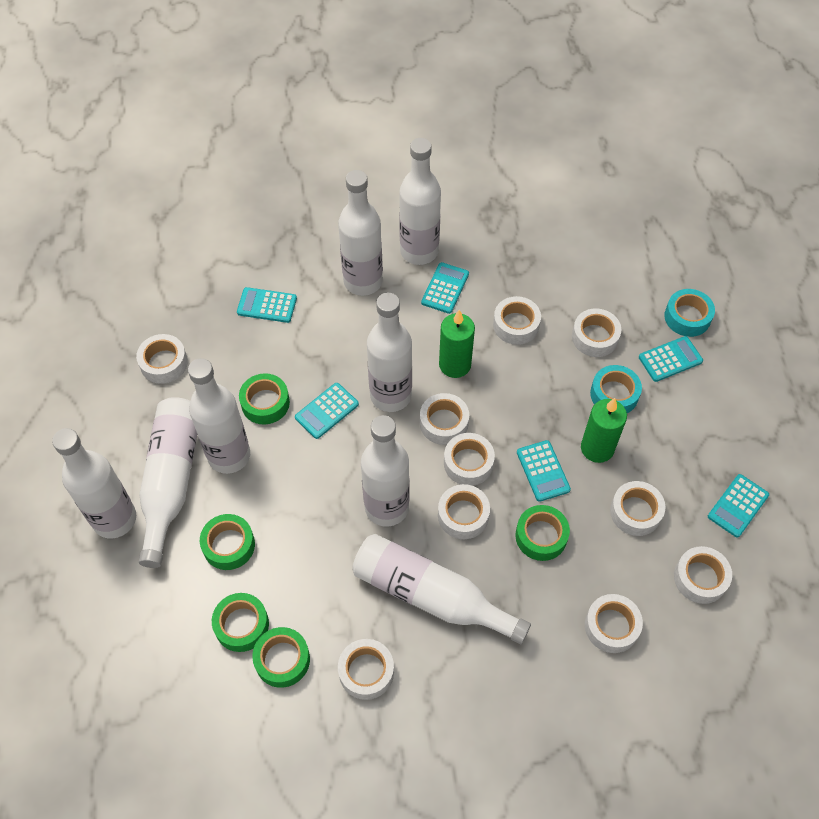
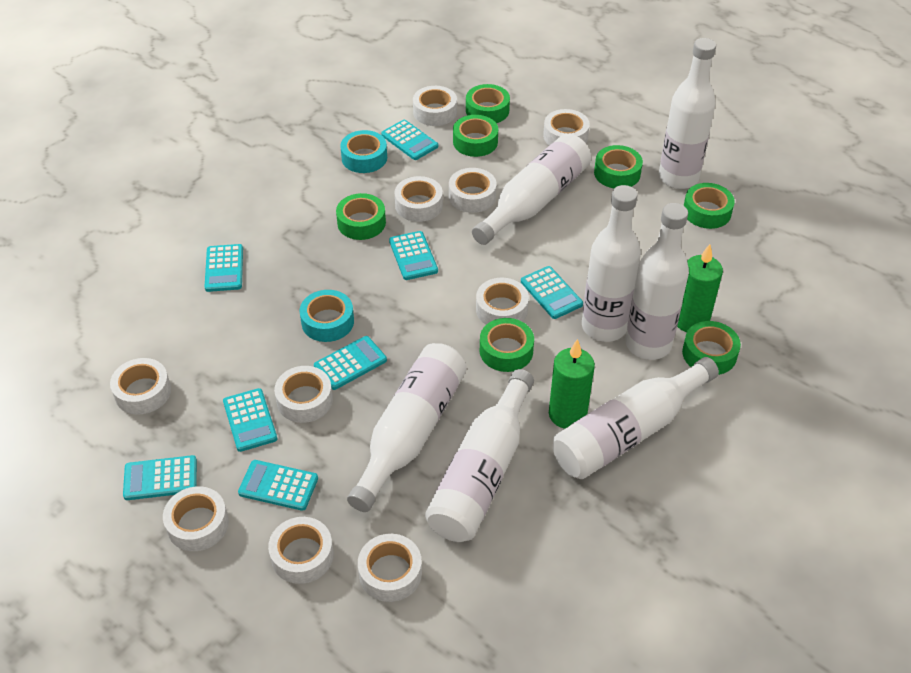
green tape: 5 -> 7
turquoise calculator: 6 -> 8
white bottle: 8 -> 7

